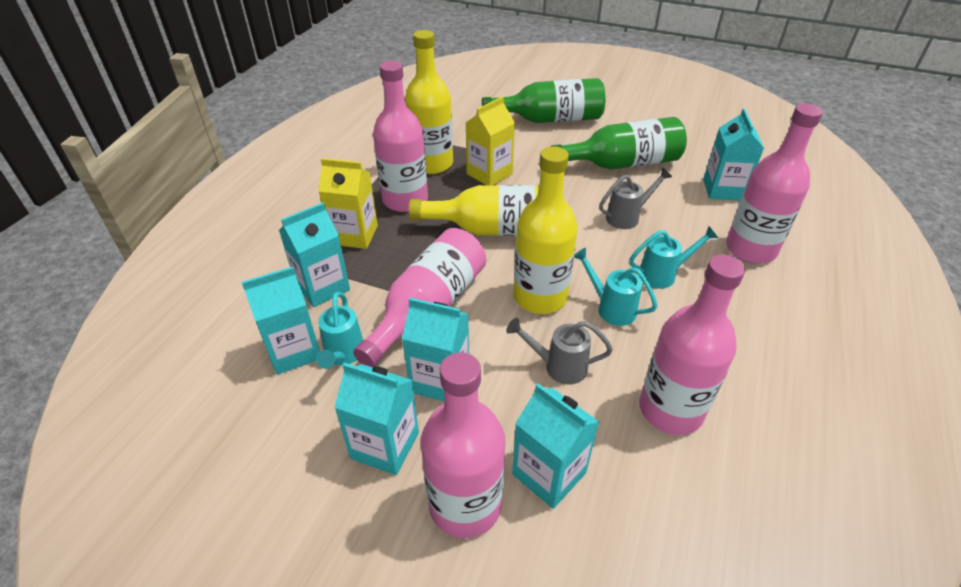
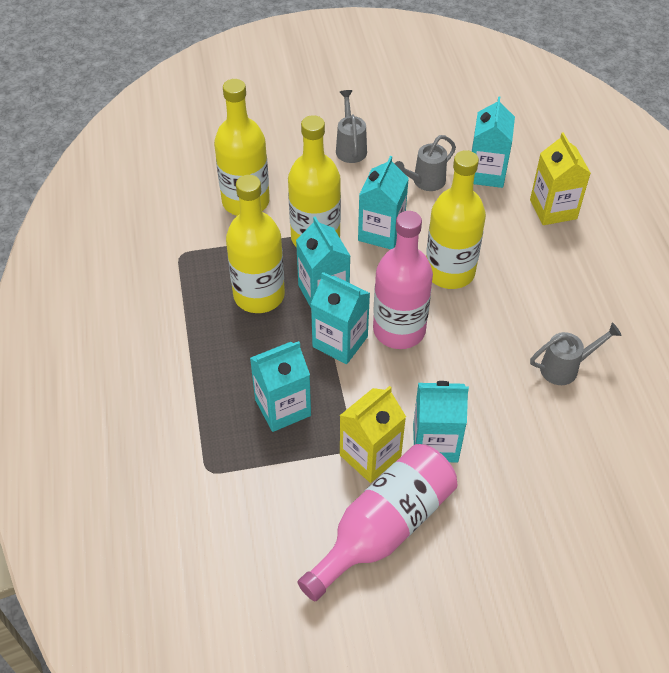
green bottle: 2 -> 0
grey watering can: 2 -> 3
pink bottle: 5 -> 2
turquoise watering can: 3 -> 0
yellow bottle: 3 -> 4

